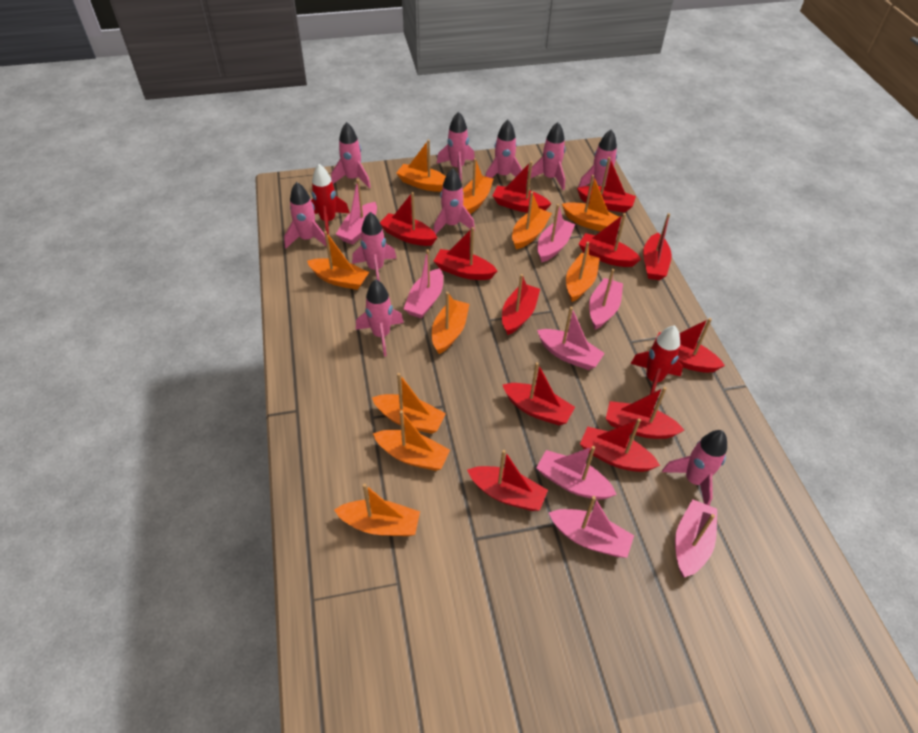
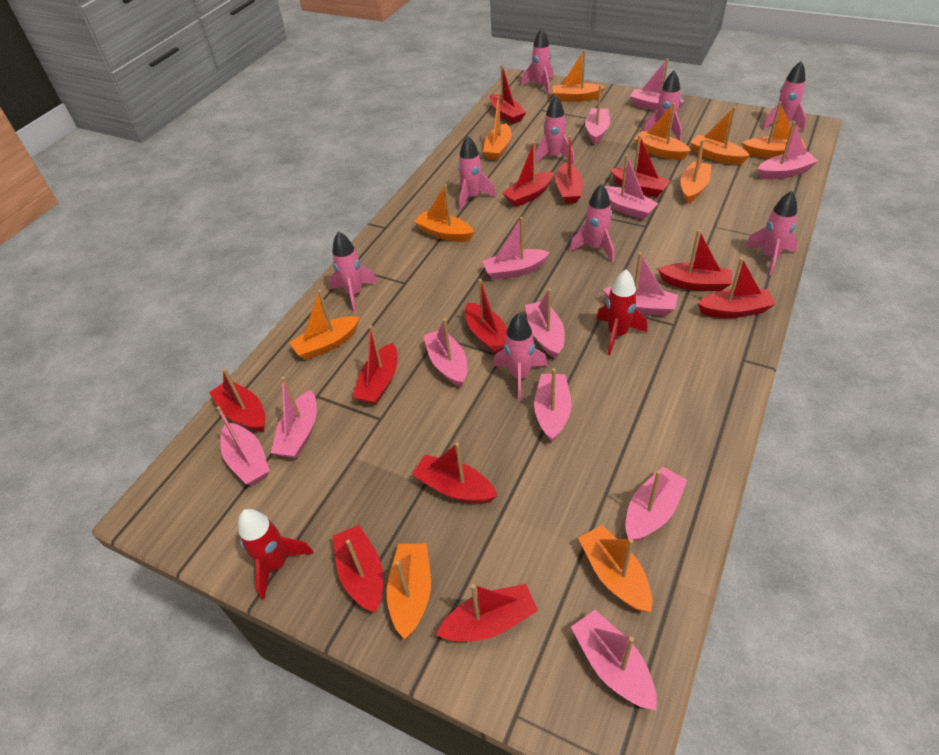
pink boat: 8 -> 13
pink rocket: 10 -> 9

